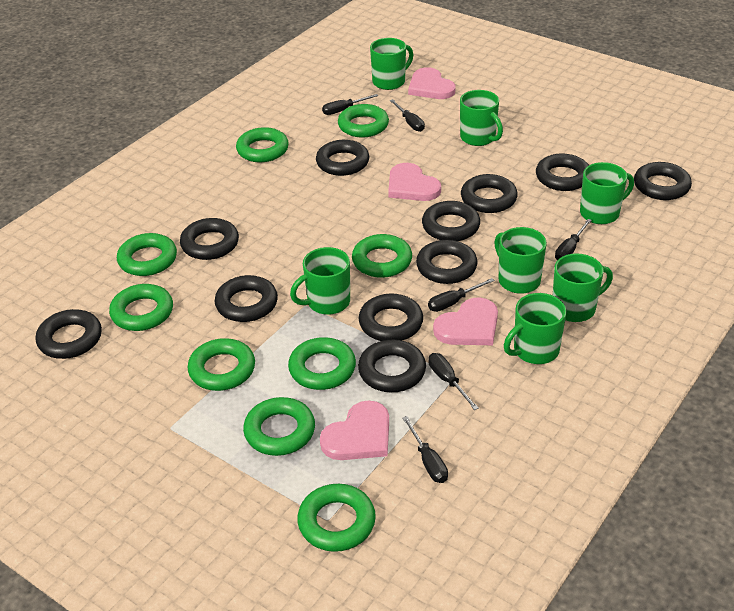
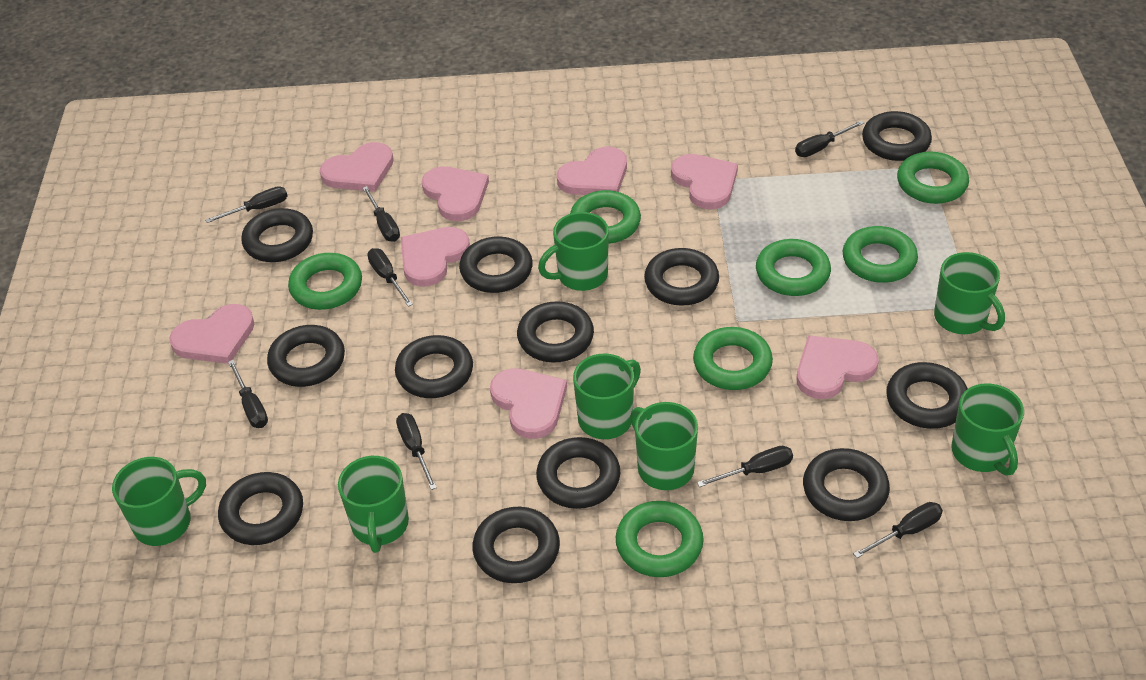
black ring: 11 -> 12
black screwdriver: 6 -> 8
green ring: 9 -> 7
pink heart: 4 -> 8

